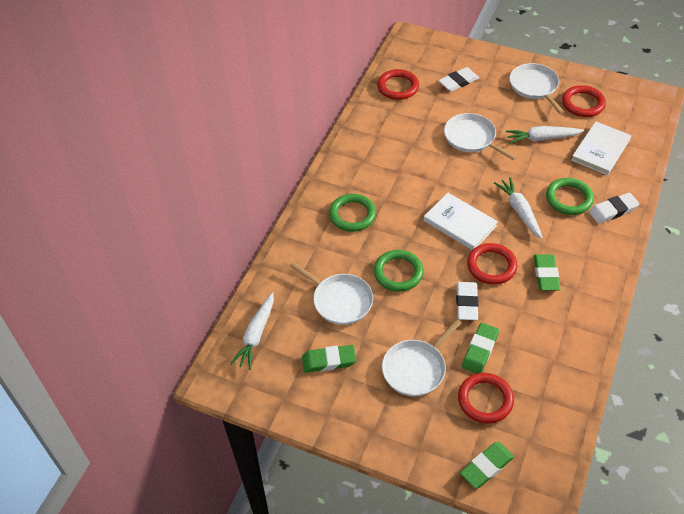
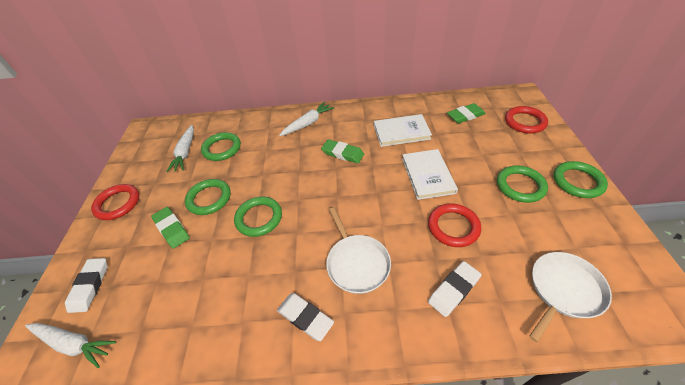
green eraser: 4 -> 3
green ring: 3 -> 5
red ring: 4 -> 3
white pan: 4 -> 2

